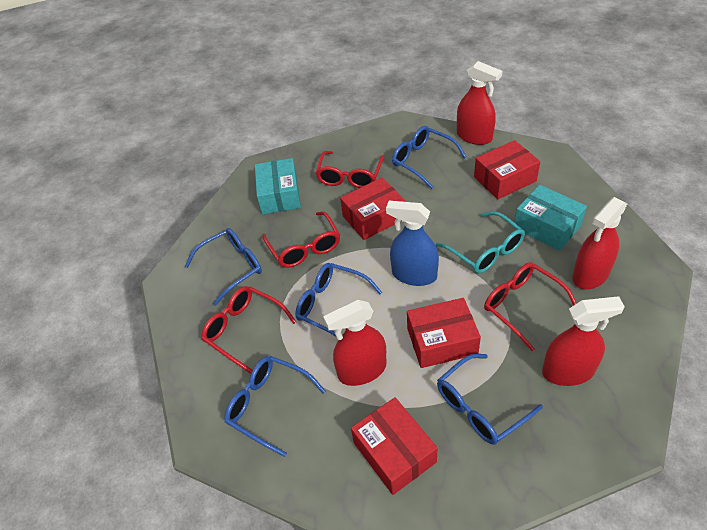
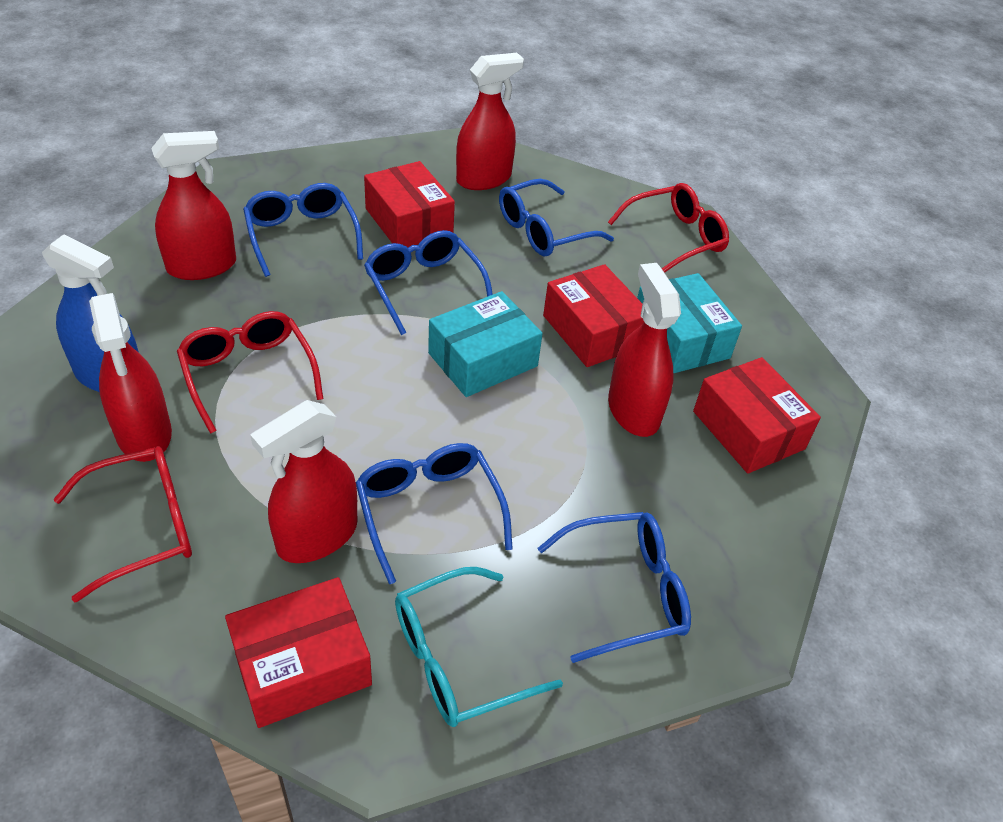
red glasses: 4 -> 3
red spray bottle: 4 -> 5

